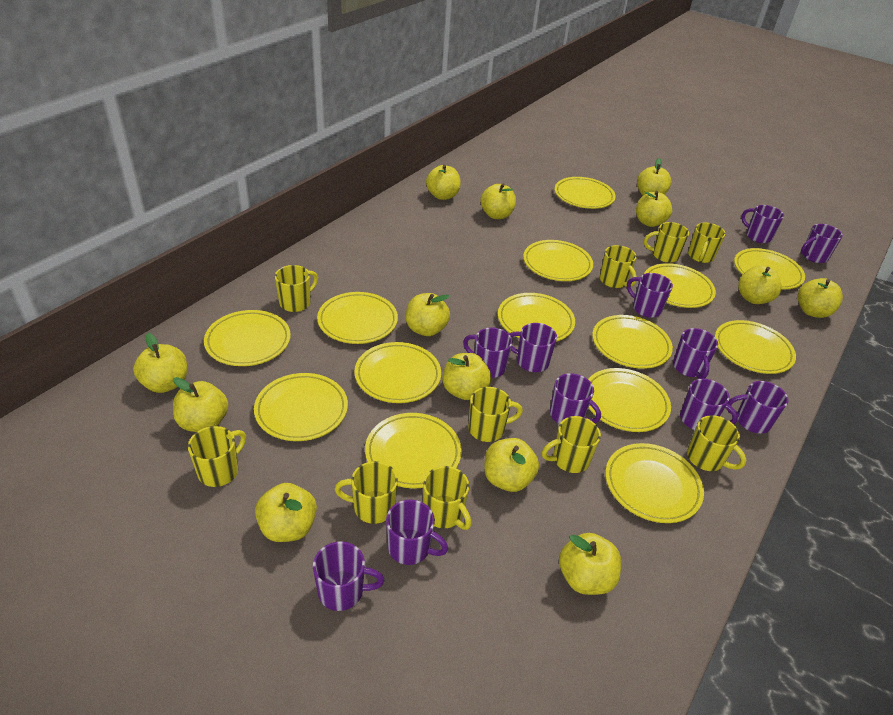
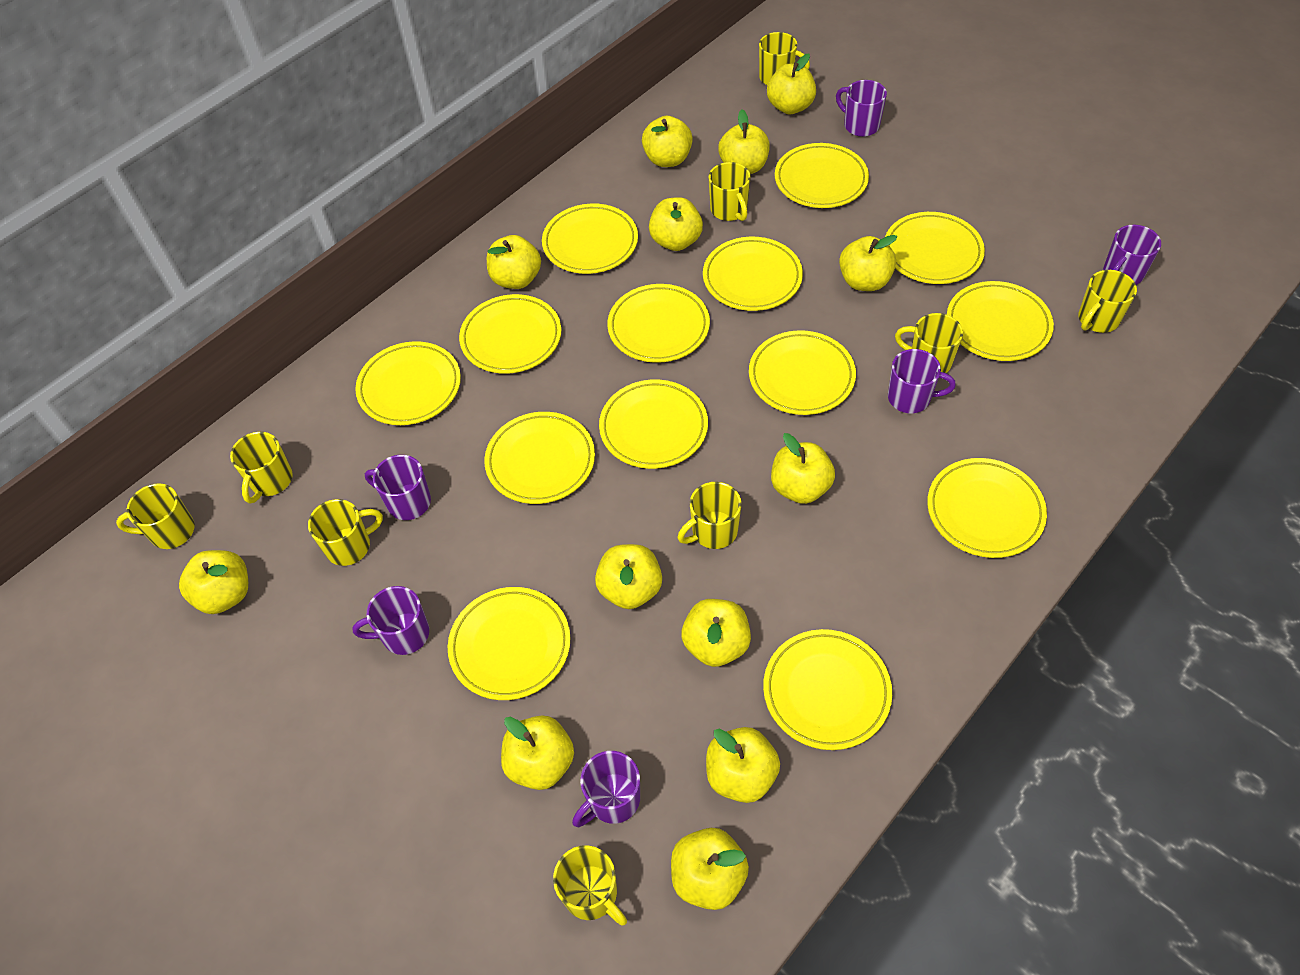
purple mug: 11 -> 6
yellow mug: 10 -> 9

